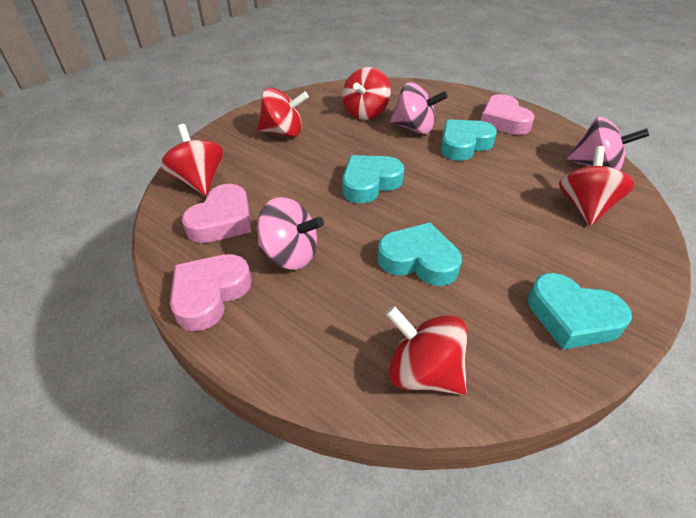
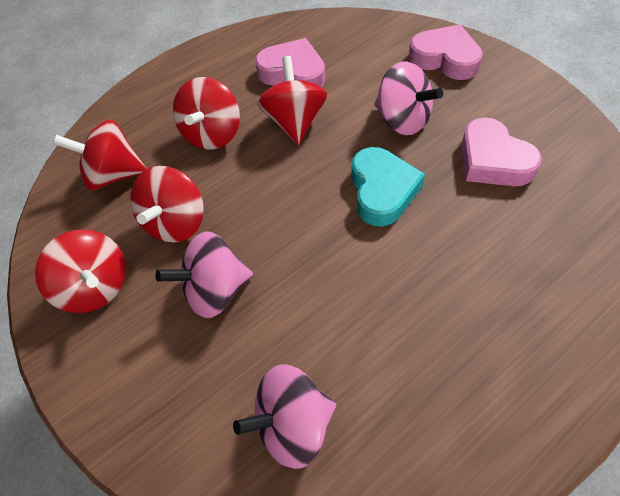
turquoise heart: 4 -> 1

